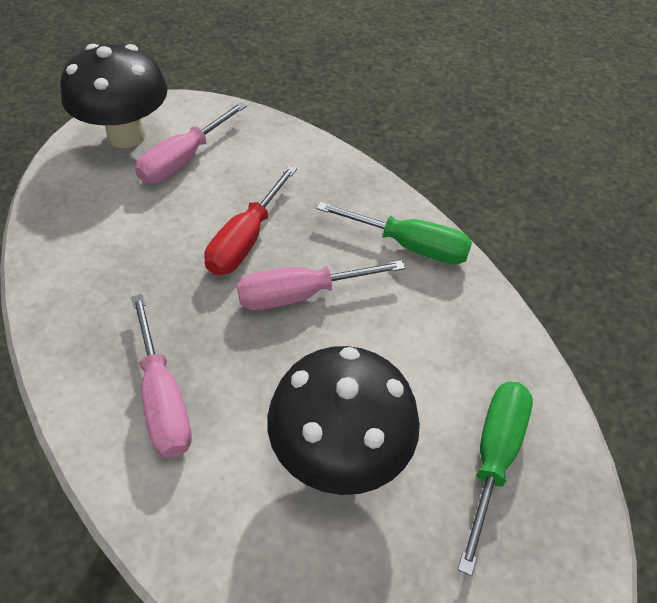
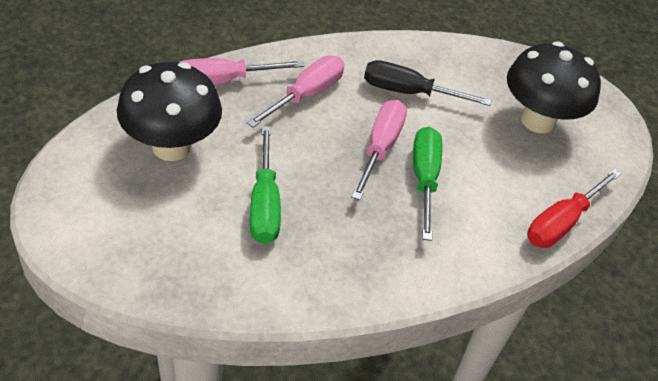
black screwdriver: 0 -> 1

